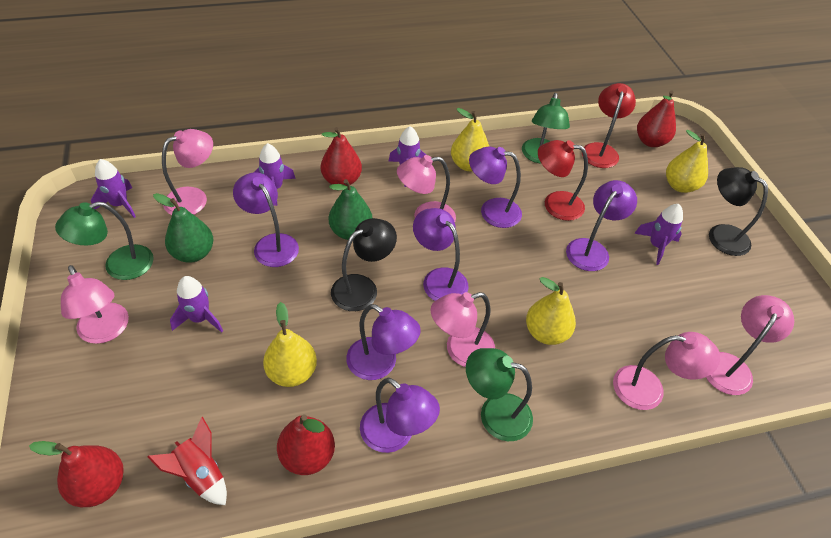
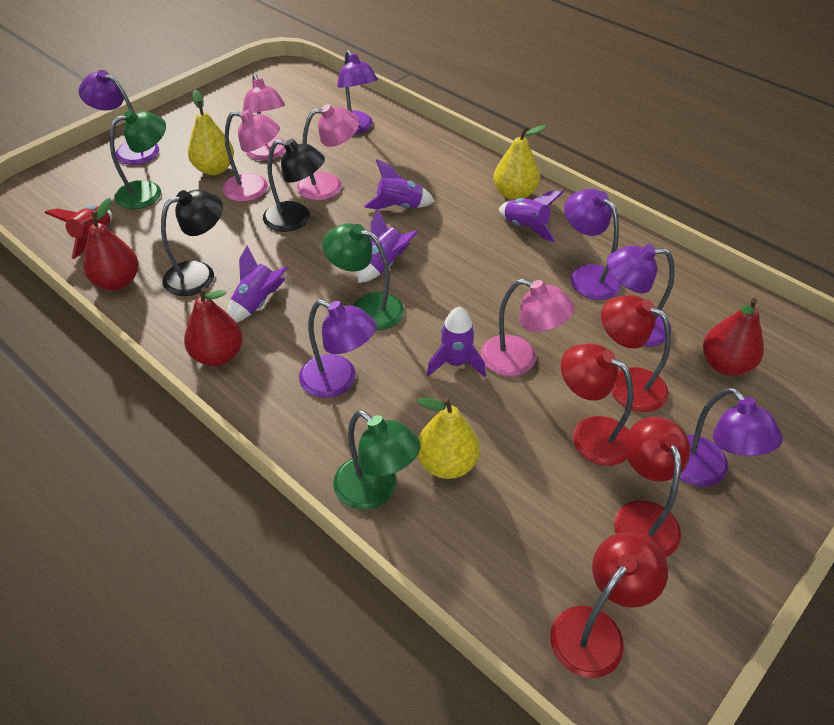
green pear: 2 -> 0
pink lamp: 6 -> 4
red lamp: 2 -> 4
red pear: 4 -> 3
yellow pear: 4 -> 3

